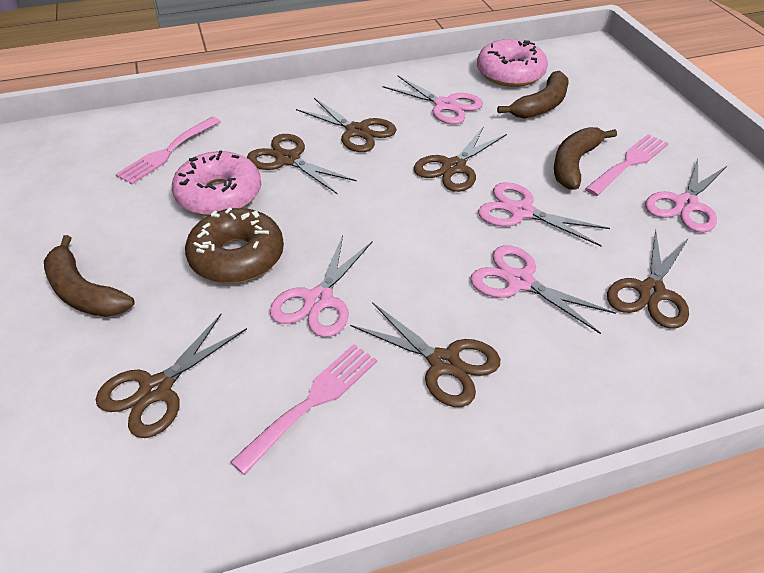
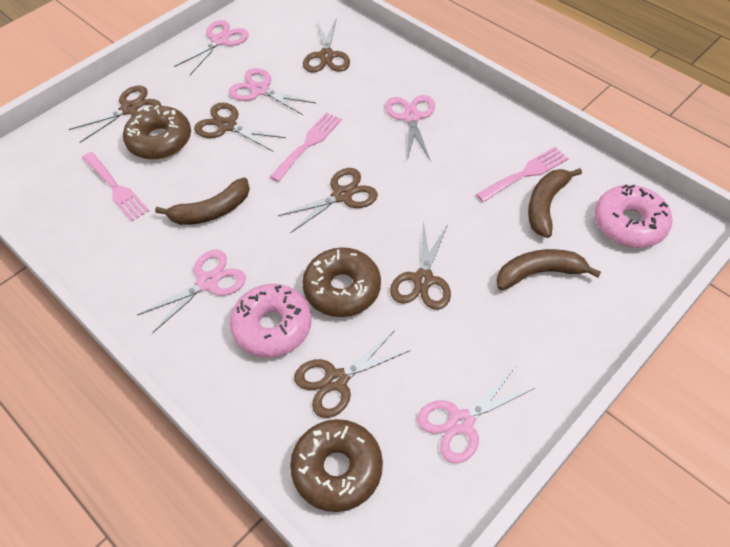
brown donut: 1 -> 3

